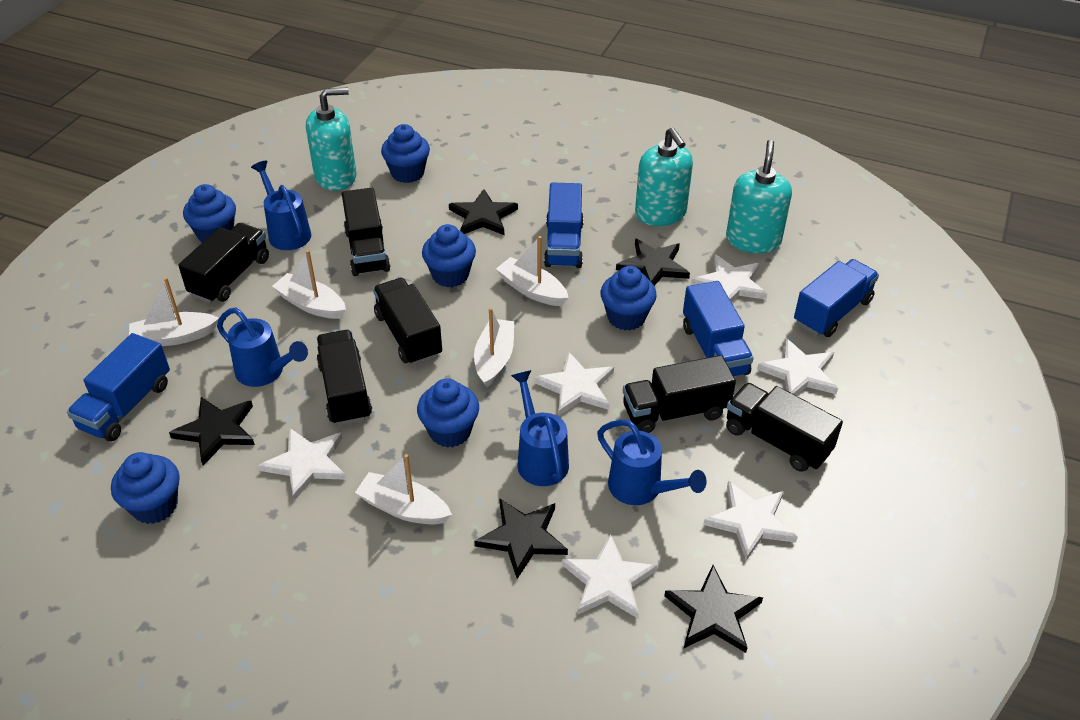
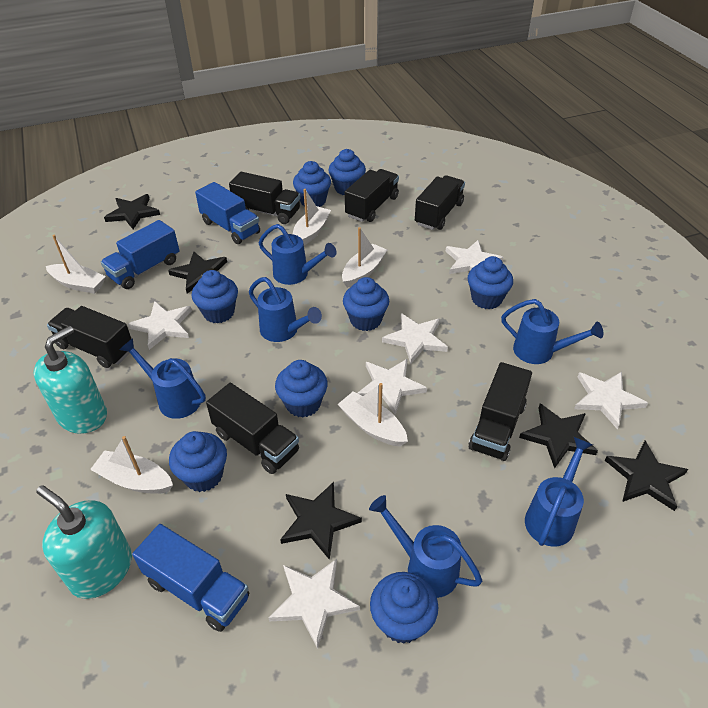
blue cupcake: 6 -> 8
blue truck: 4 -> 3
blue watering can: 4 -> 6
turquoise soap dispenser: 3 -> 2

